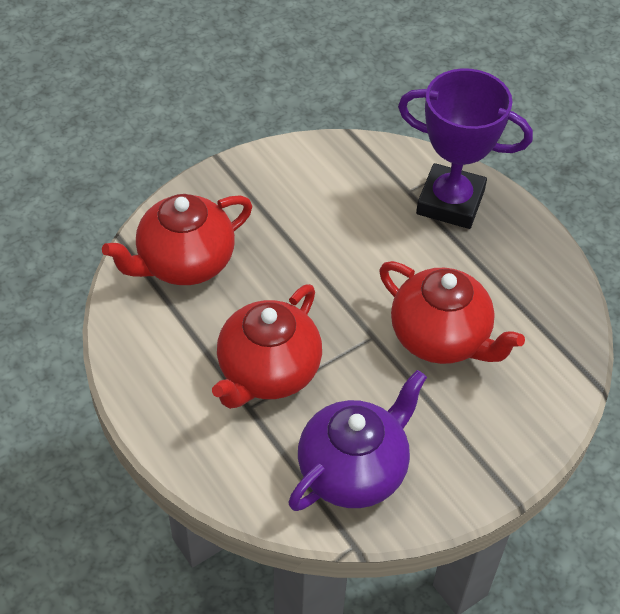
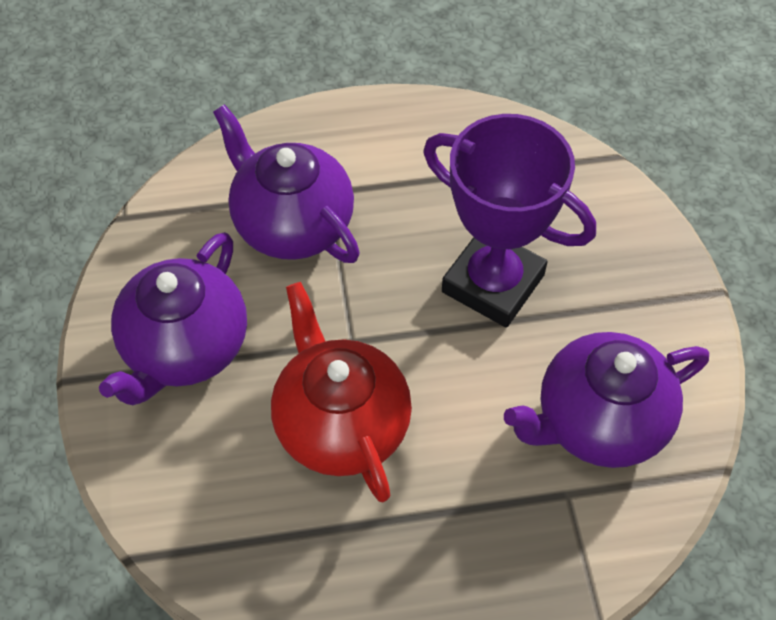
purple teapot: 1 -> 3
red teapot: 3 -> 1

